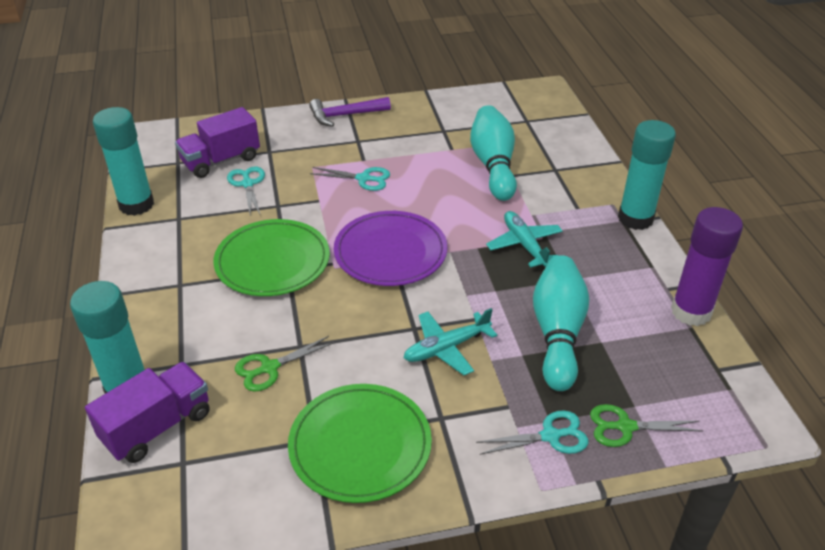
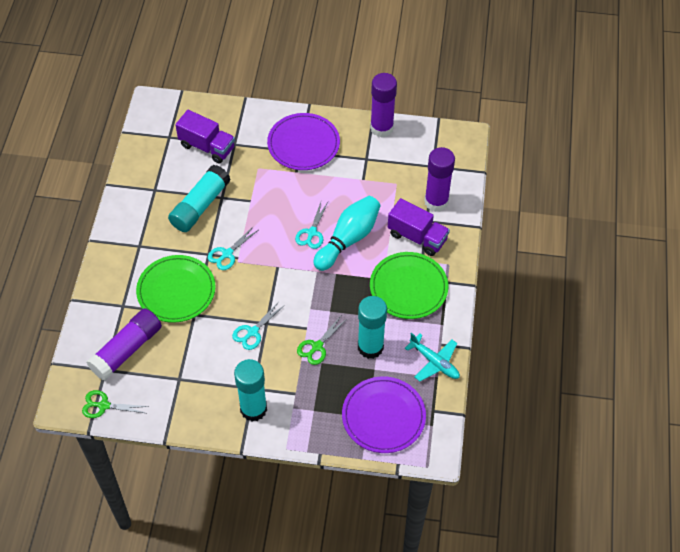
purple glue stick: 1 -> 3
purple hammer: 1 -> 0
purple plate: 1 -> 2
turquoise bowling pin: 2 -> 1
turquoise plane: 2 -> 1

